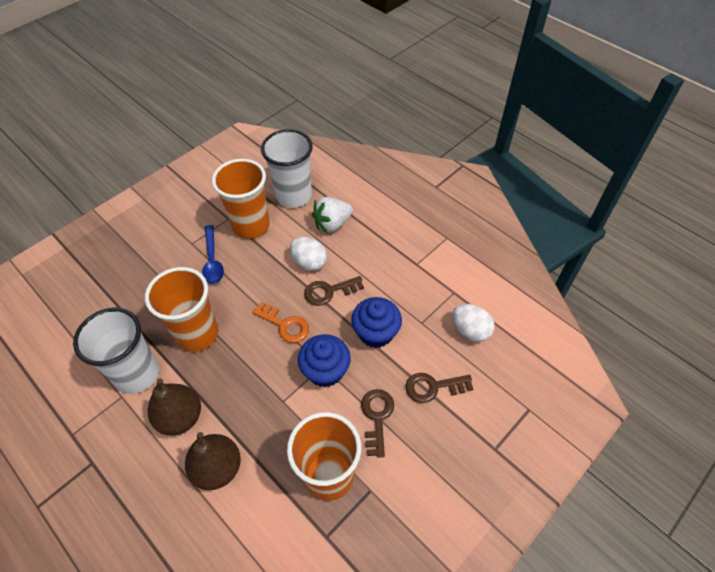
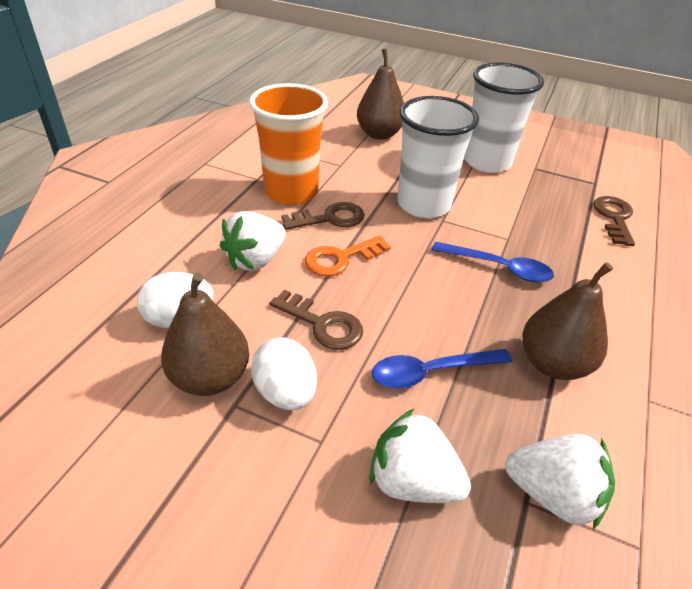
blue cupcake: 2 -> 0
blue spoon: 1 -> 2
brown pear: 2 -> 3
orange cup: 3 -> 1
white strawberry: 1 -> 3

